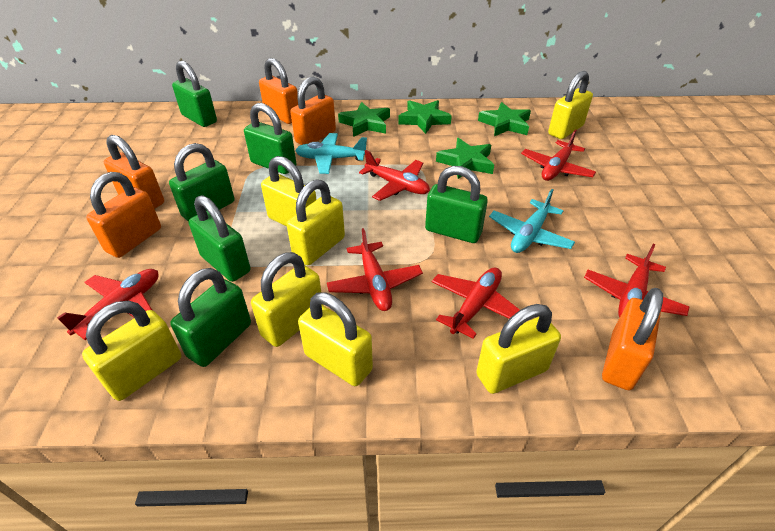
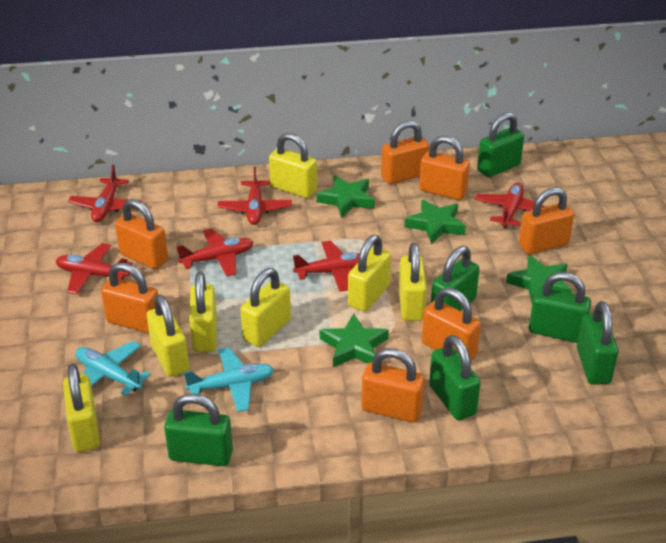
orange padlock: 5 -> 7

